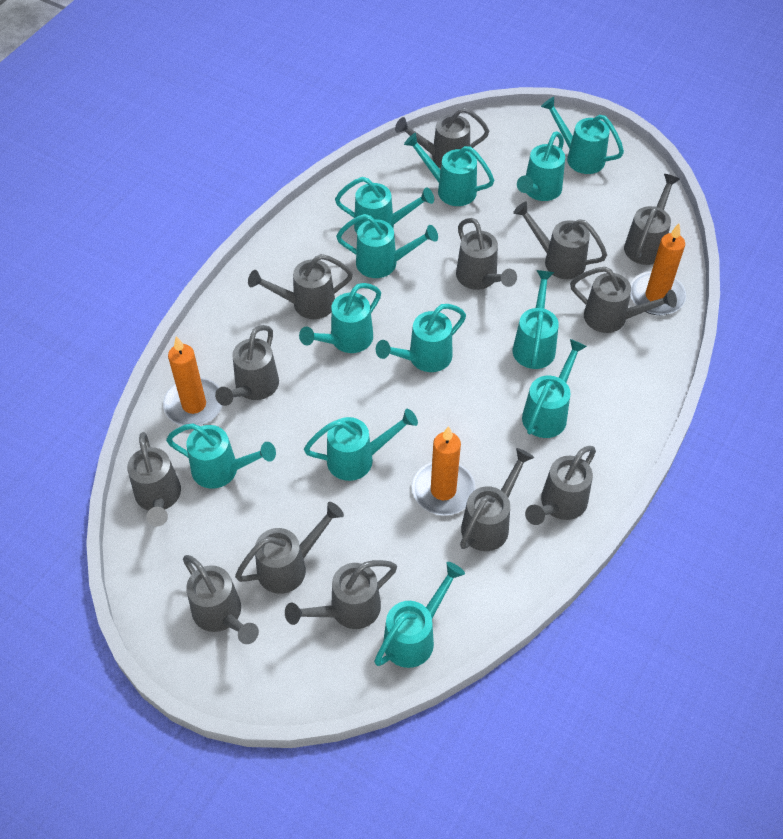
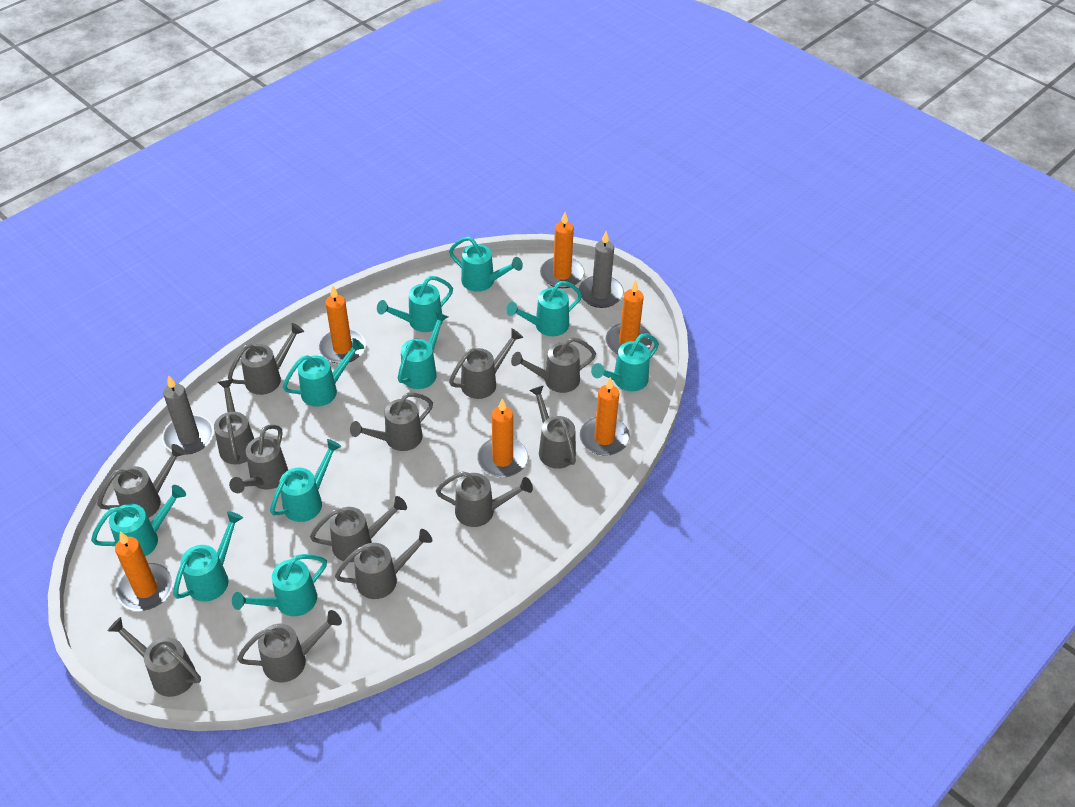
grey candle: 0 -> 2
orange candle: 3 -> 6
turquoise watering can: 12 -> 10

